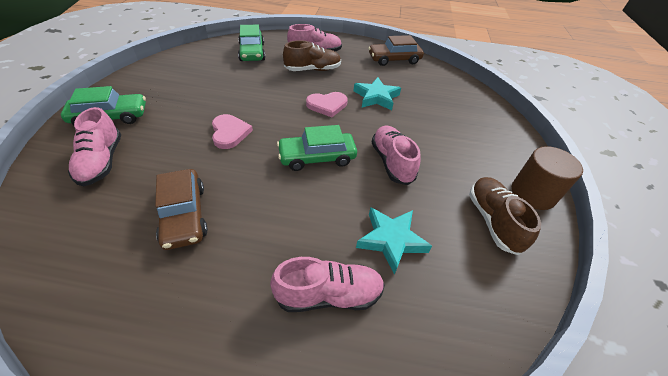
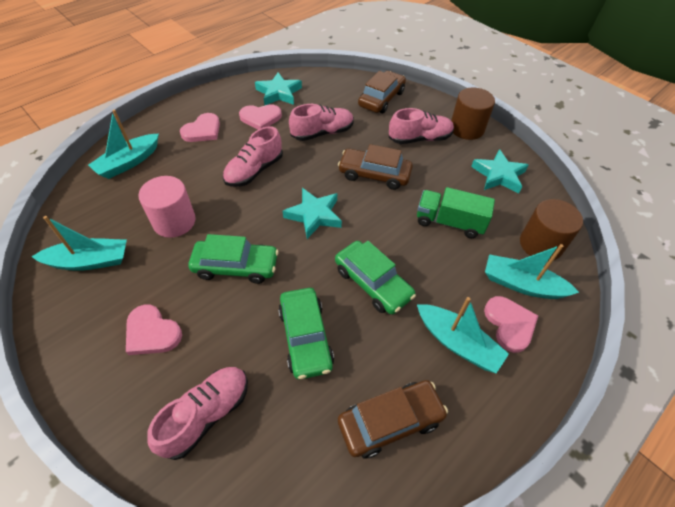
brown car: 2 -> 3
brown cylinder: 1 -> 2
brown shoe: 2 -> 0
green truck: 0 -> 1
pink cylinder: 0 -> 1
pink heart: 2 -> 4
turquoise boat: 0 -> 4
turquoise star: 2 -> 3

